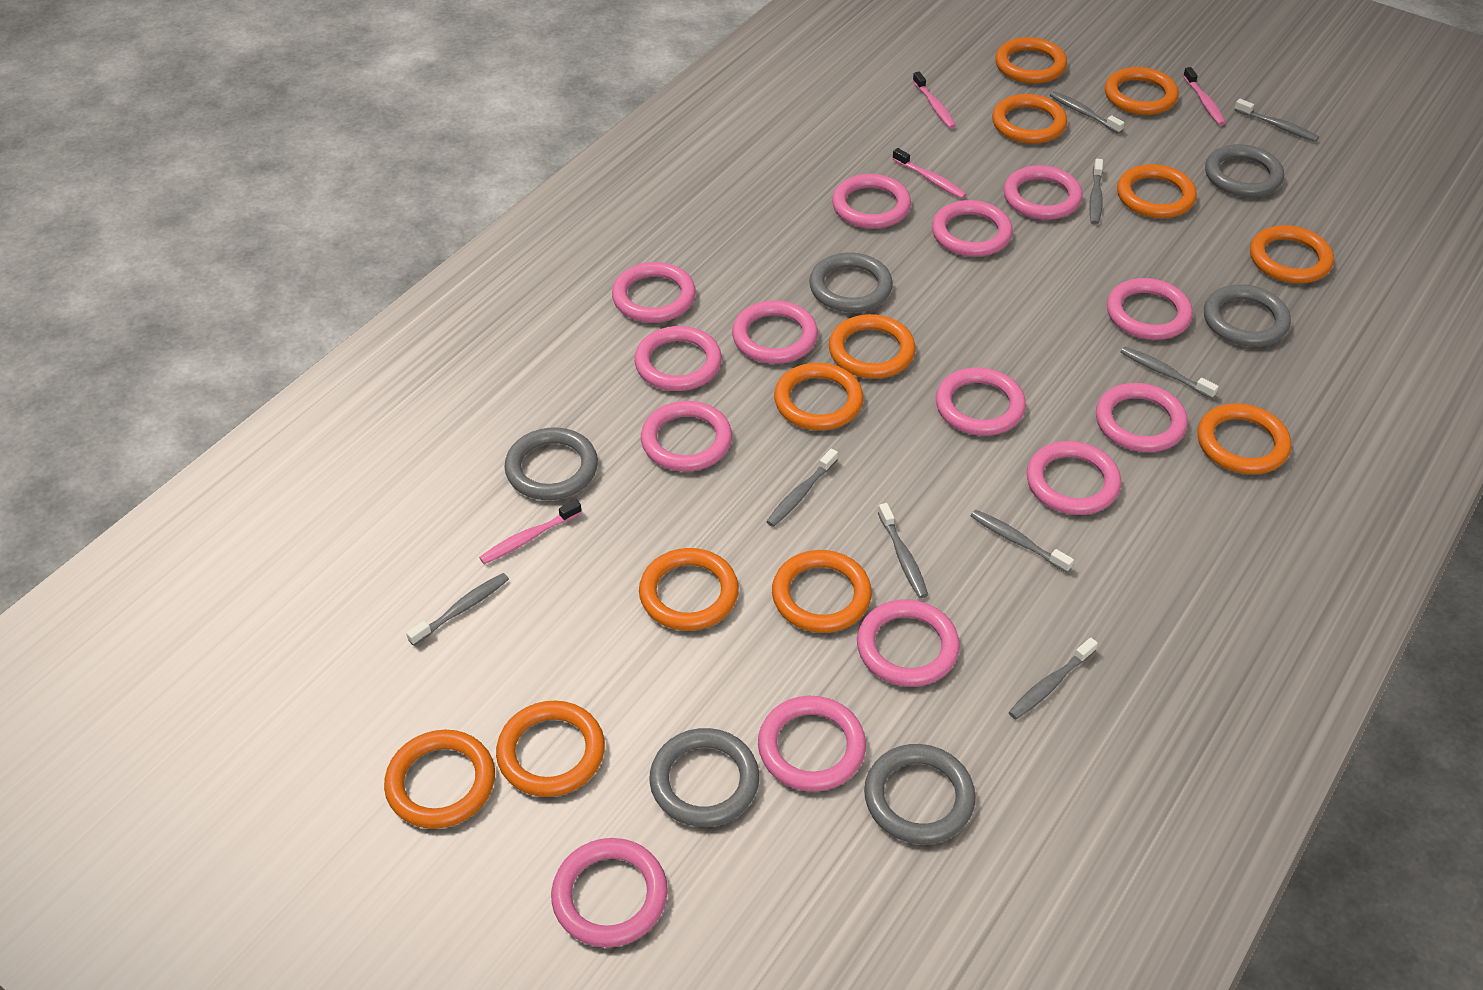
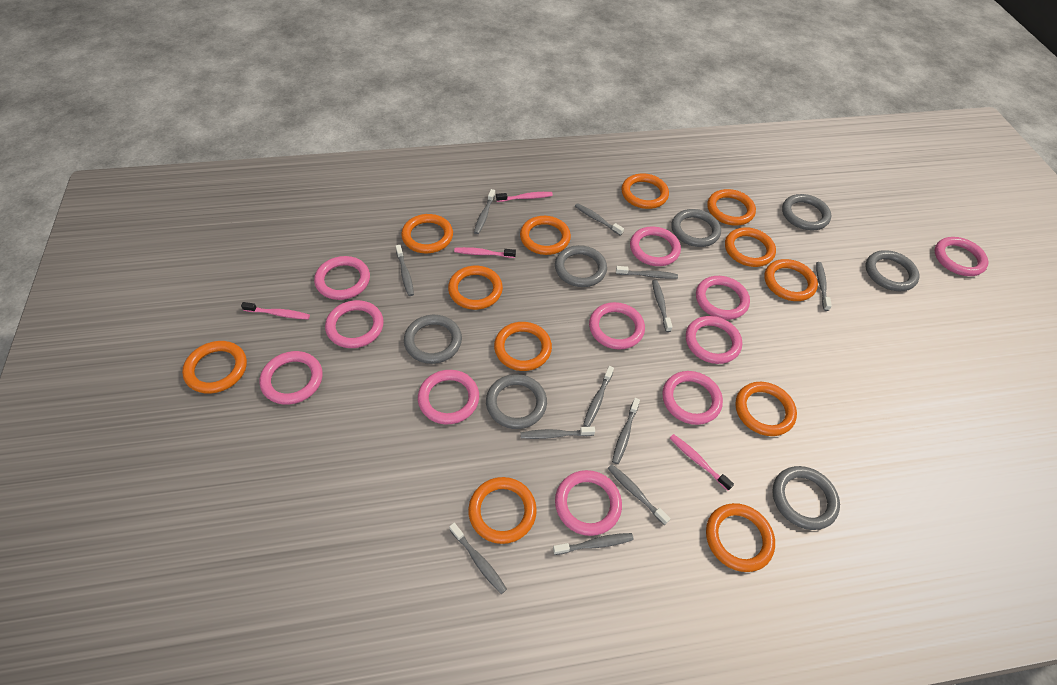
grey ring: 6 -> 7
grey toothbrush: 9 -> 12
pink ring: 14 -> 11

